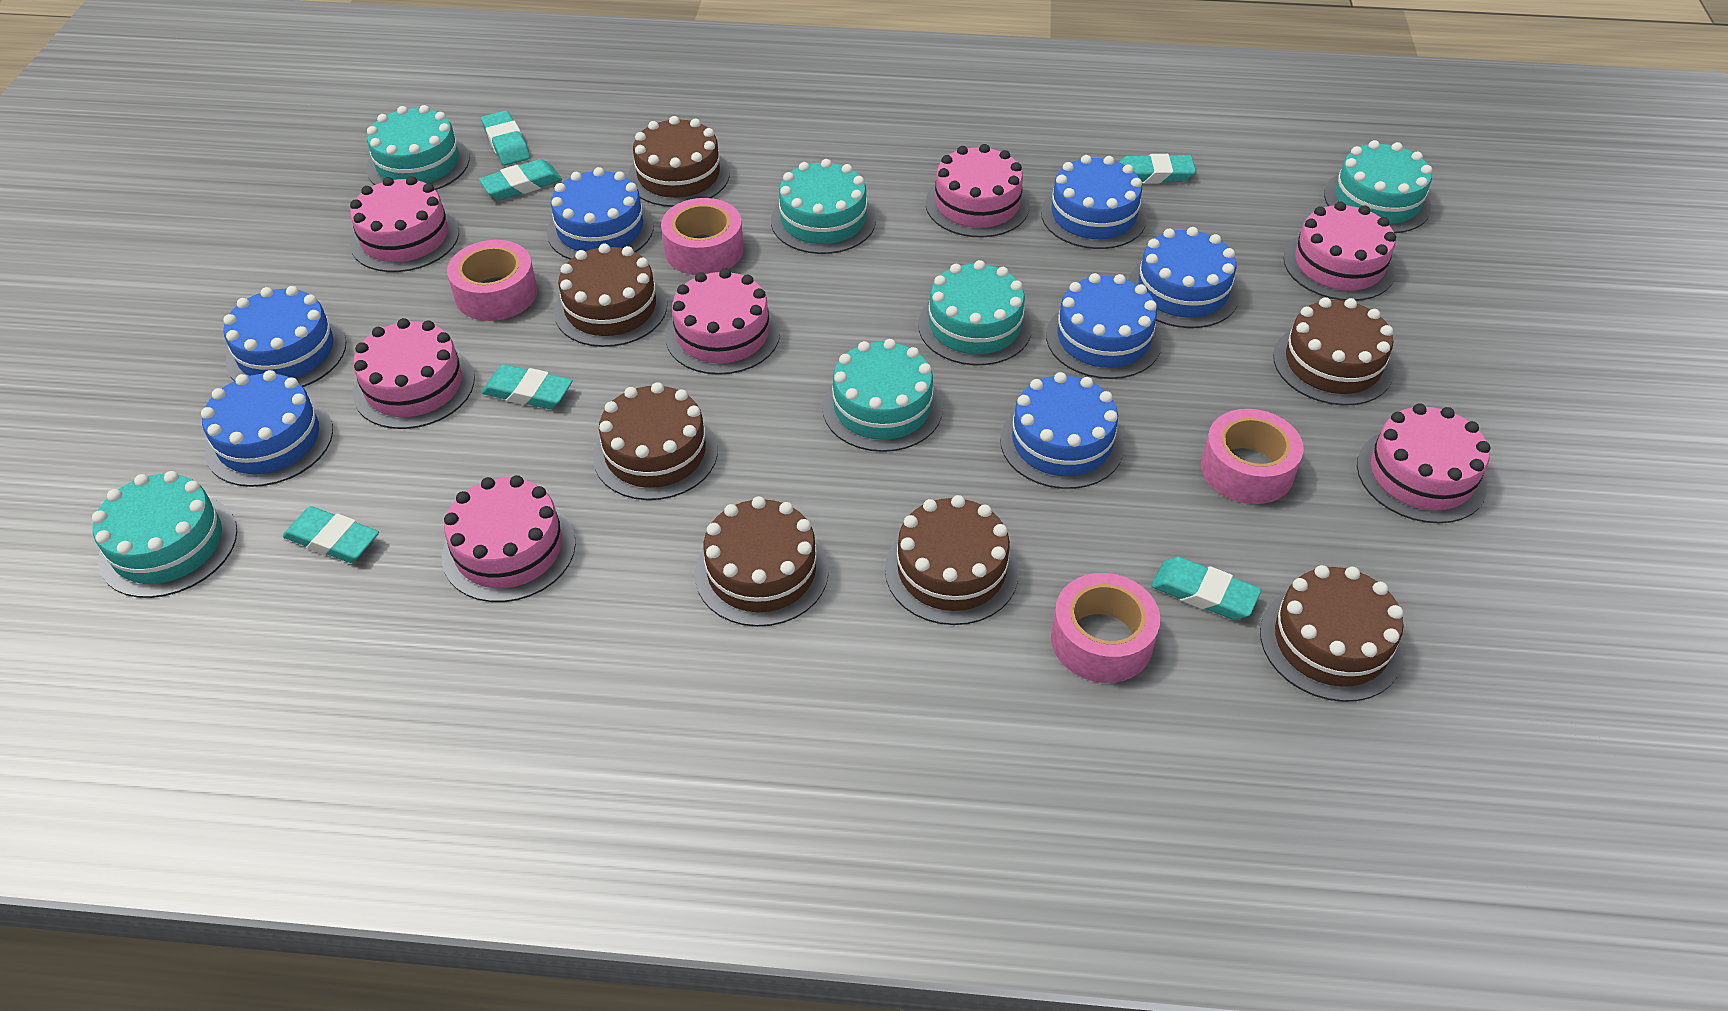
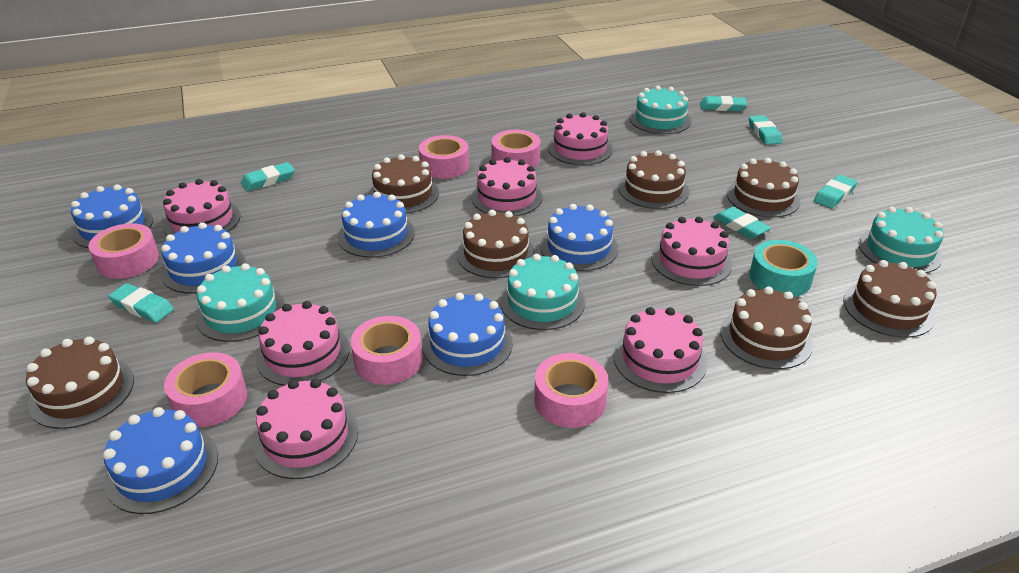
blue cake: 7 -> 6
pink tape: 4 -> 6
turquoise cake: 6 -> 4
turquoise tape: 0 -> 1

